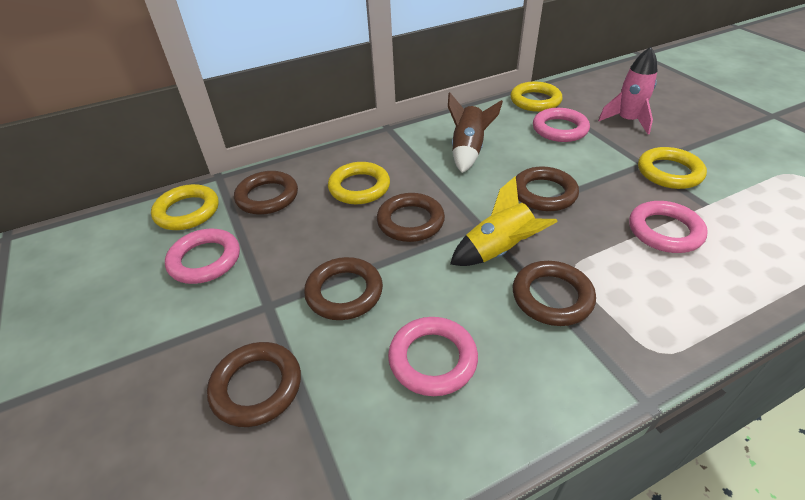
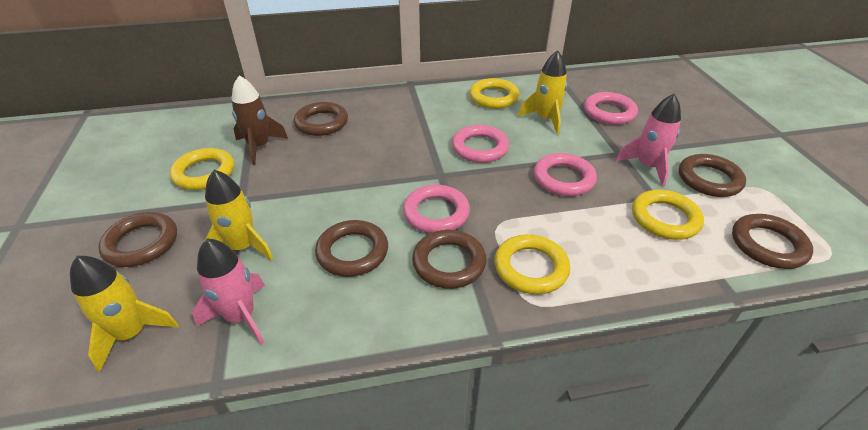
pink rocket: 1 -> 2
yellow rocket: 1 -> 3

